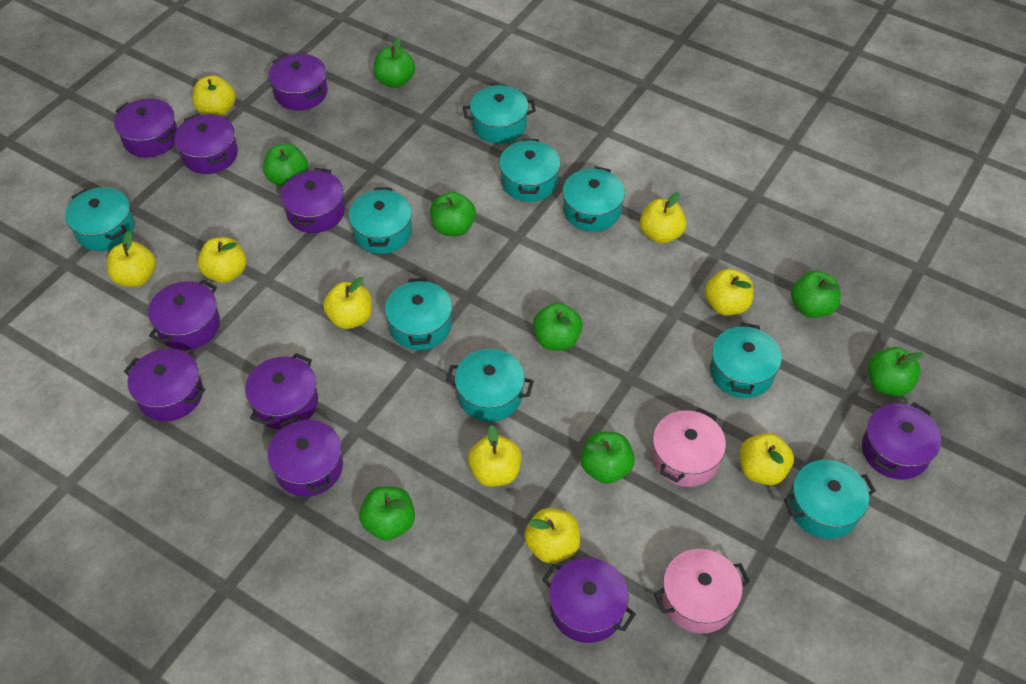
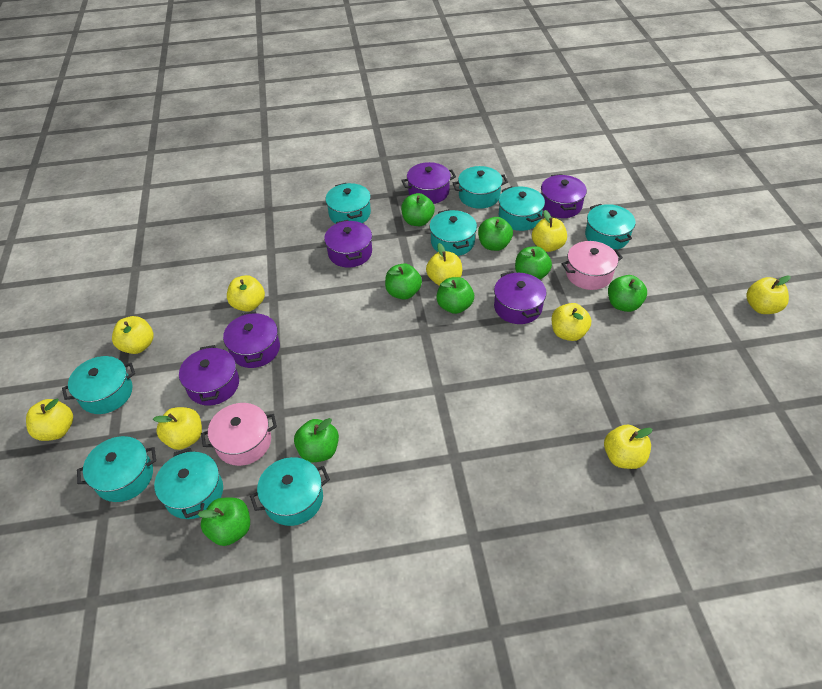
purple pot: 10 -> 6

